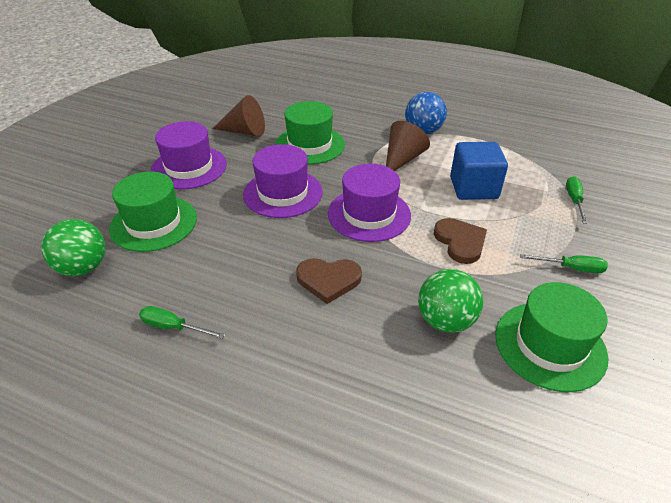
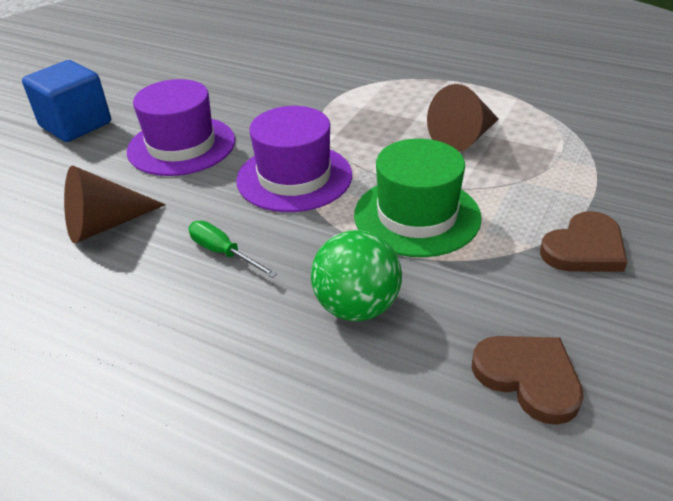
blue ball: 1 -> 0
green ball: 2 -> 1
green hat: 3 -> 1
green screwdriver: 3 -> 1
purple hat: 3 -> 2

